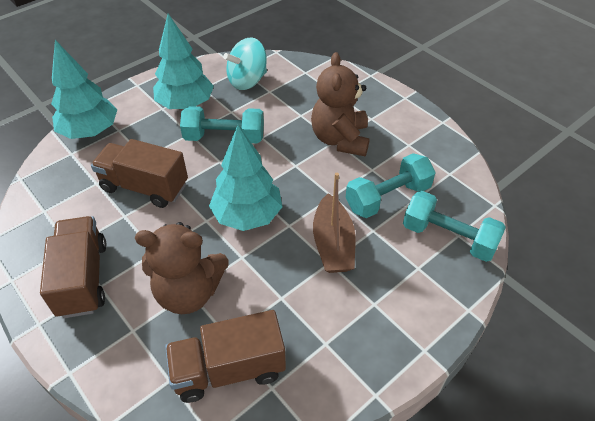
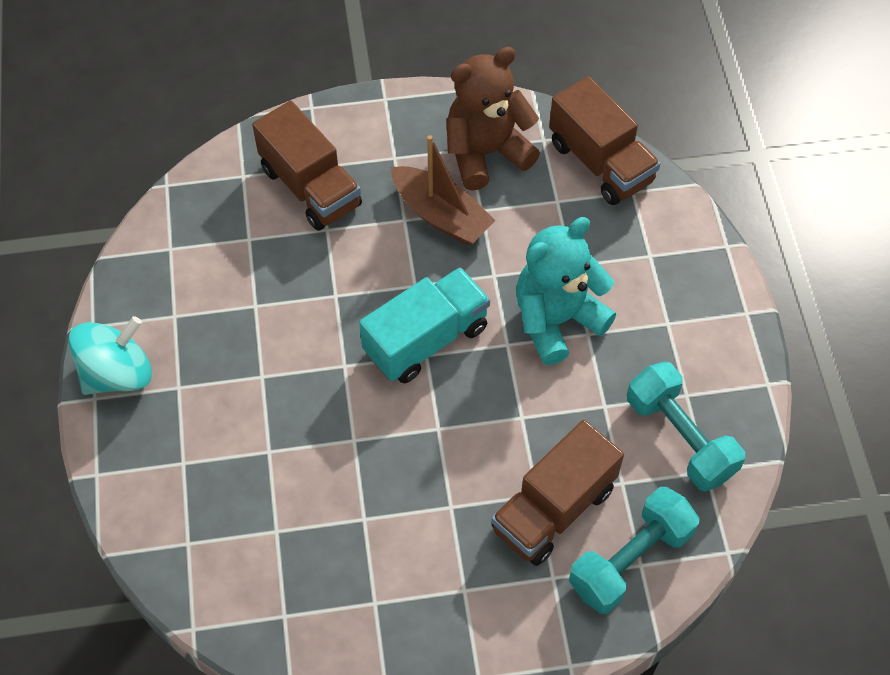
brown teddy bear: 2 -> 1
turquoise dumbbell: 3 -> 2
turquoise teddy bear: 0 -> 1
turquoise tree: 3 -> 0
turquoise truck: 0 -> 1

